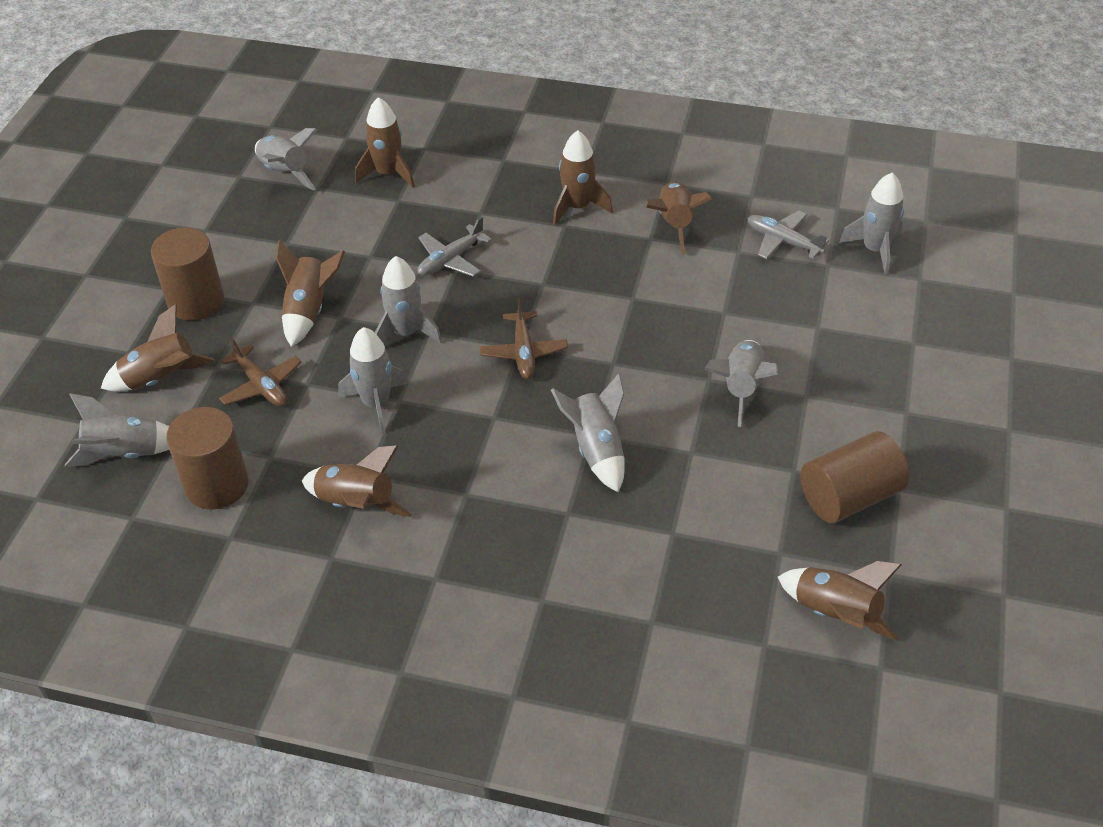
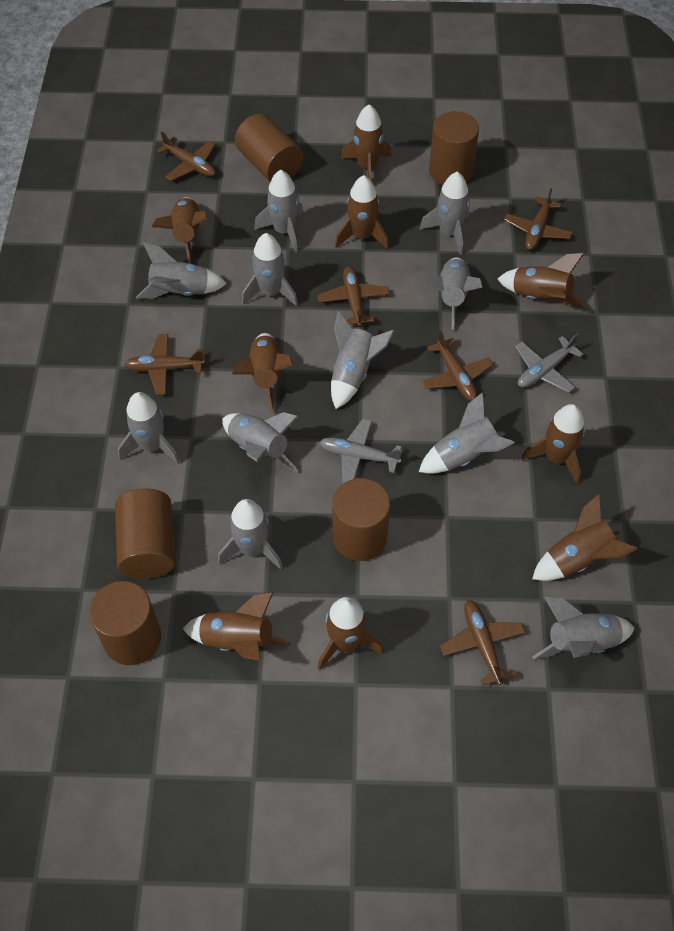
brown cylinder: 3 -> 5
brown plane: 2 -> 6
brown rocket: 7 -> 9
grey rocket: 7 -> 11

